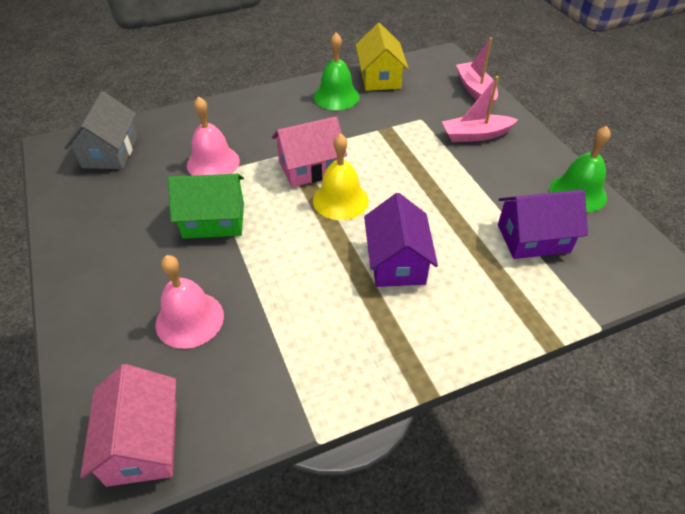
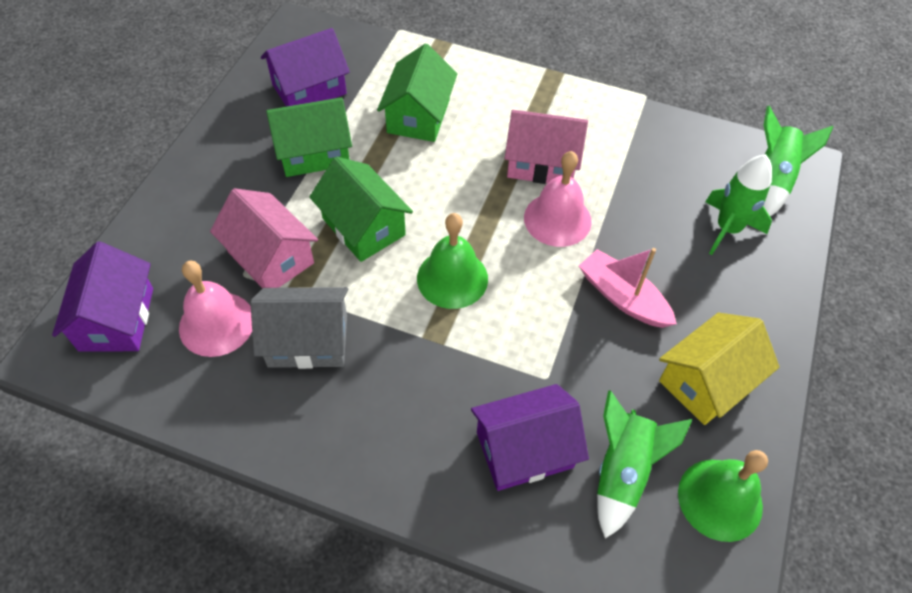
green house: 1 -> 3
green rocket: 0 -> 3
pink boat: 2 -> 1
purple house: 2 -> 3
yellow bell: 1 -> 0

